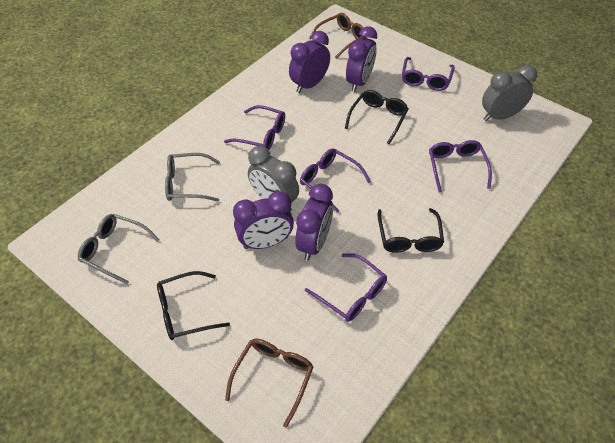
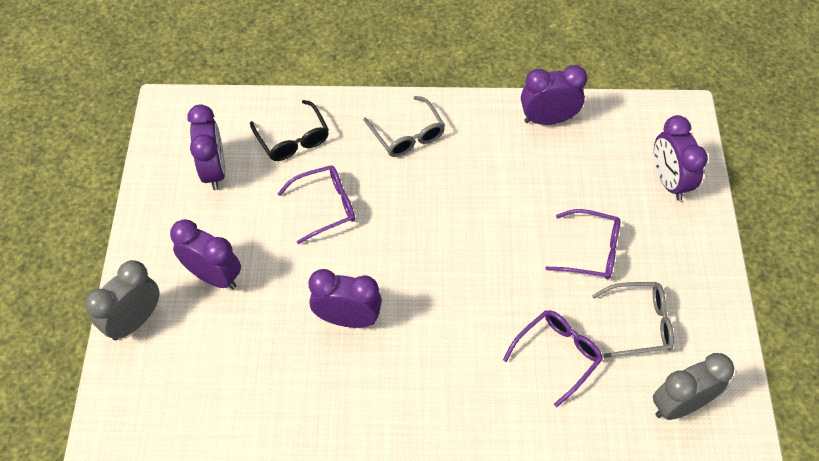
black glasses: 3 -> 1
brown glasses: 2 -> 0
purple clock: 4 -> 5
purple glasses: 5 -> 3

